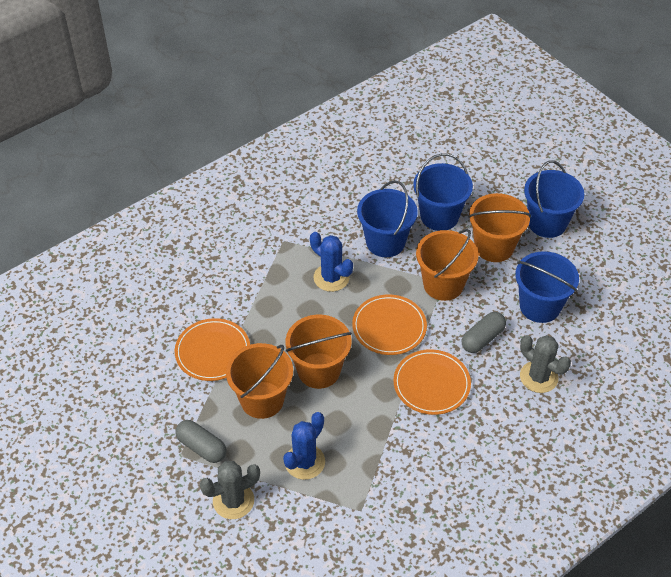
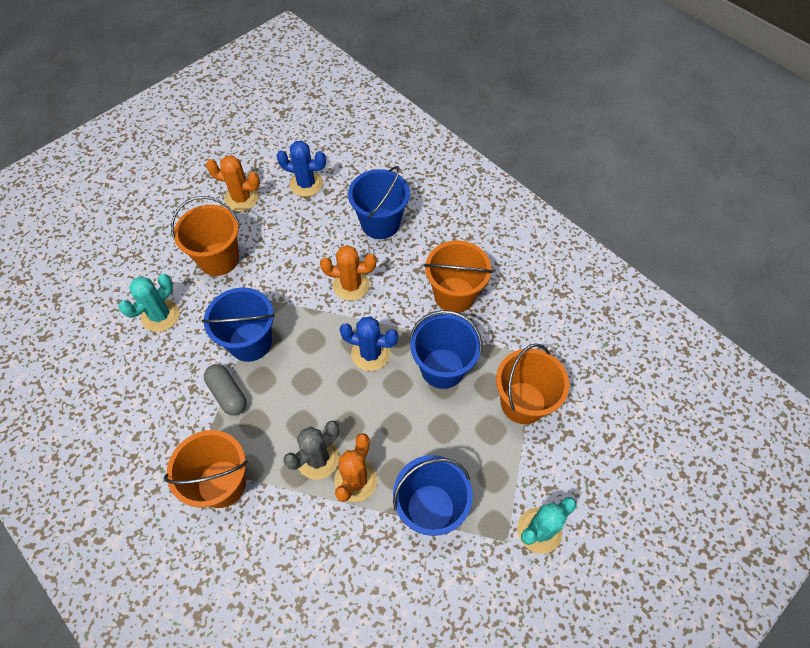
grey cactus: 2 -> 1
grey capsule: 2 -> 1
orange cactus: 0 -> 3
orange plate: 3 -> 0
turquoise cactus: 0 -> 2

